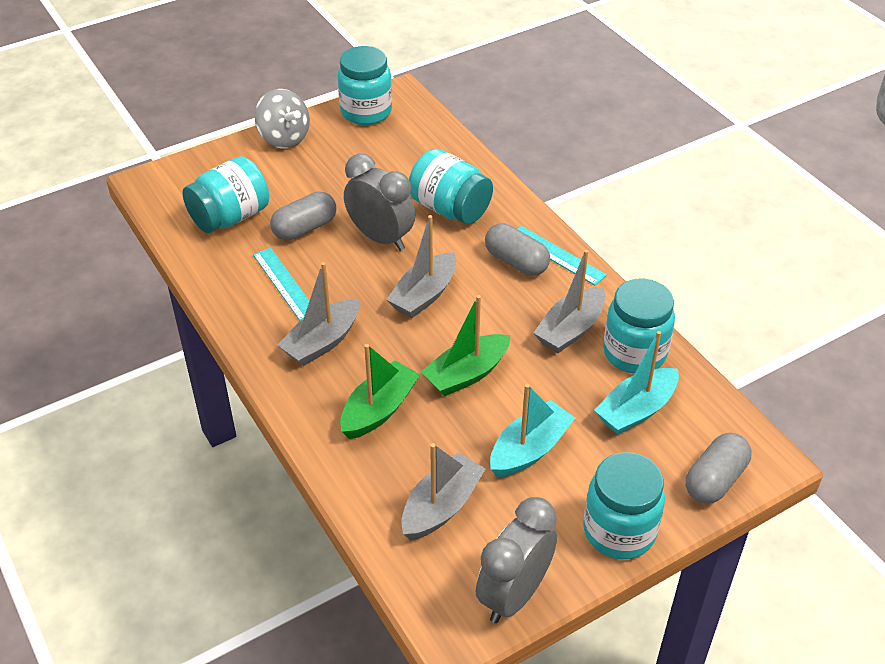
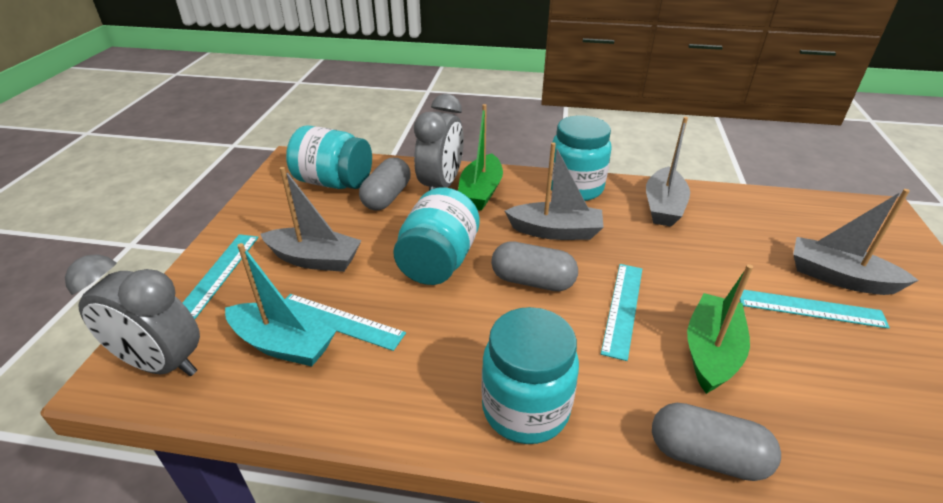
grey spinning top: 1 -> 0
turquoise boat: 2 -> 1
turquoise jar: 5 -> 4
turquoise ruler: 2 -> 4

